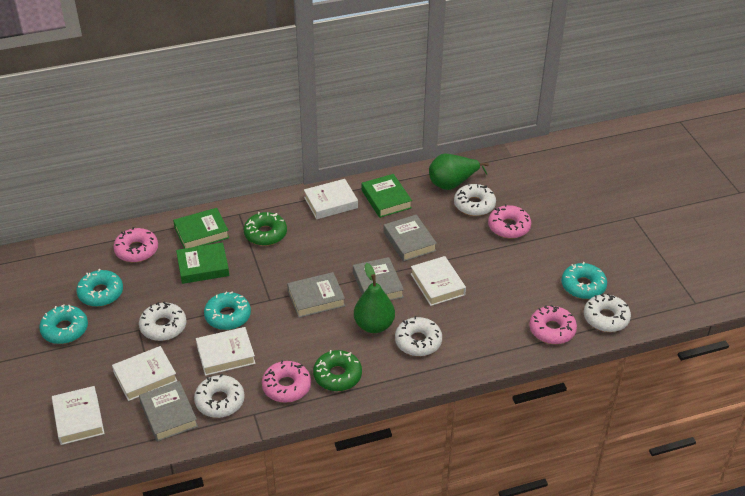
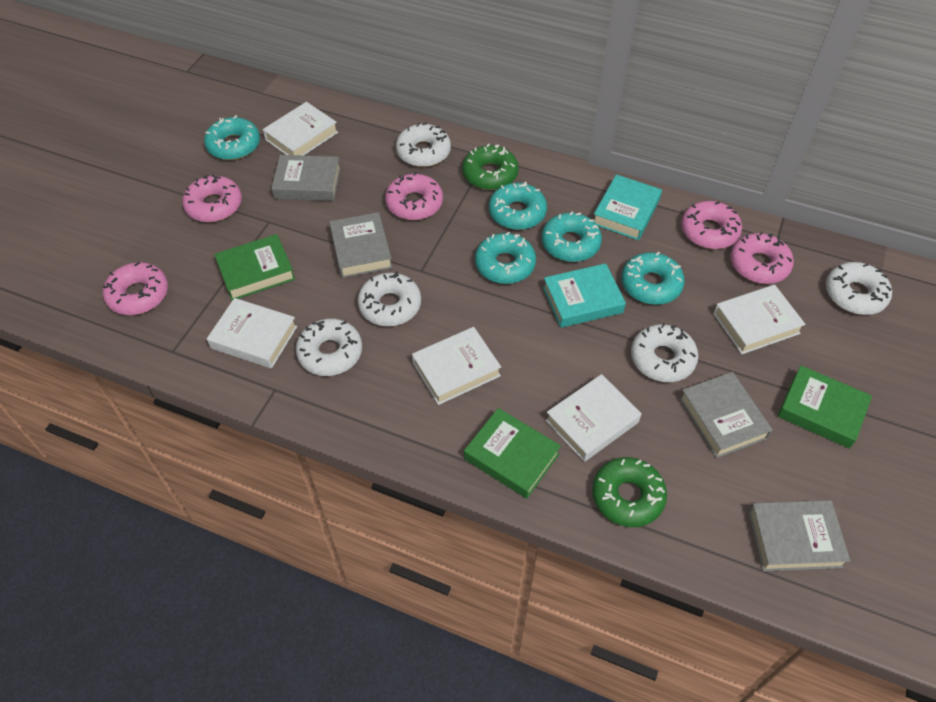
green pear: 2 -> 0
pink donut: 4 -> 5
turquoise book: 0 -> 2
turquoise donut: 4 -> 5

